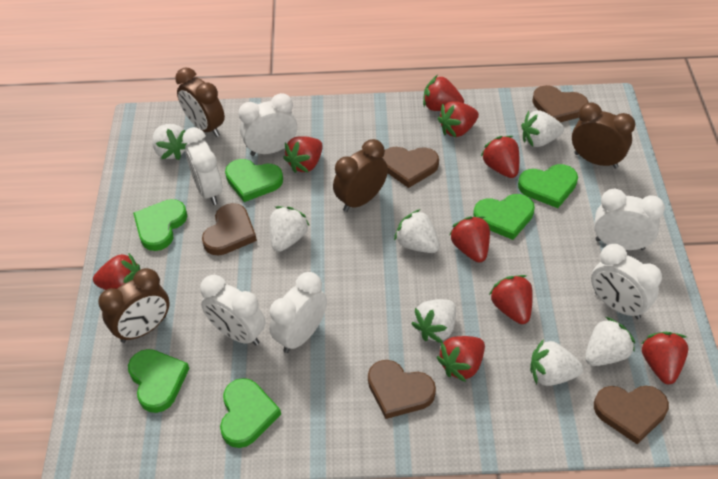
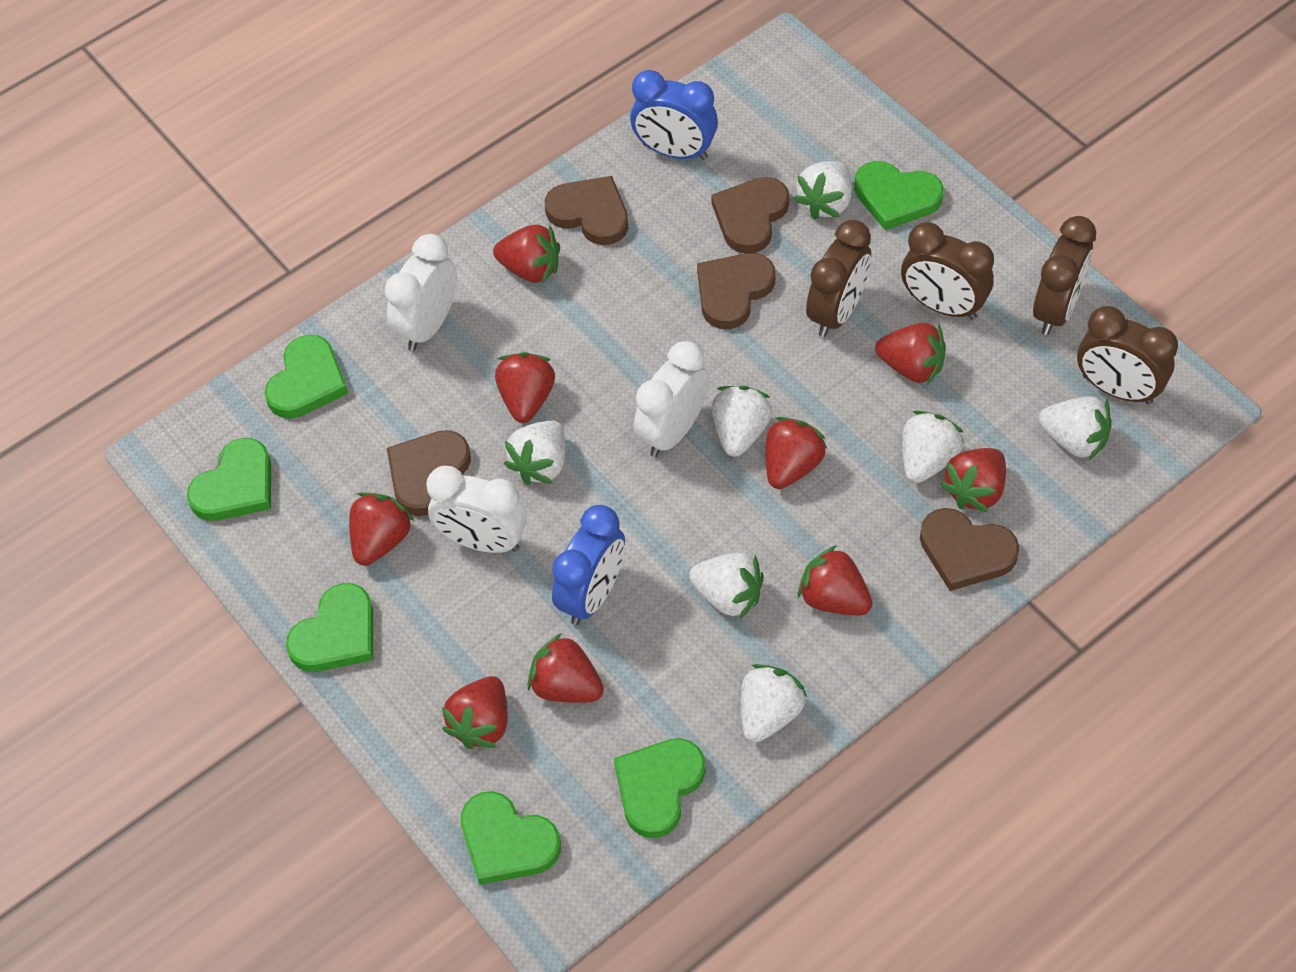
blue clock: 0 -> 2
white clock: 6 -> 3

